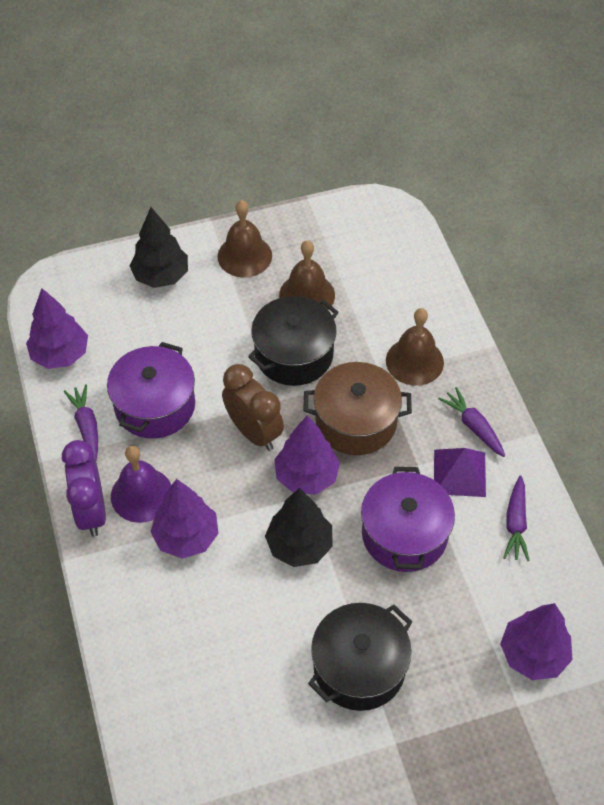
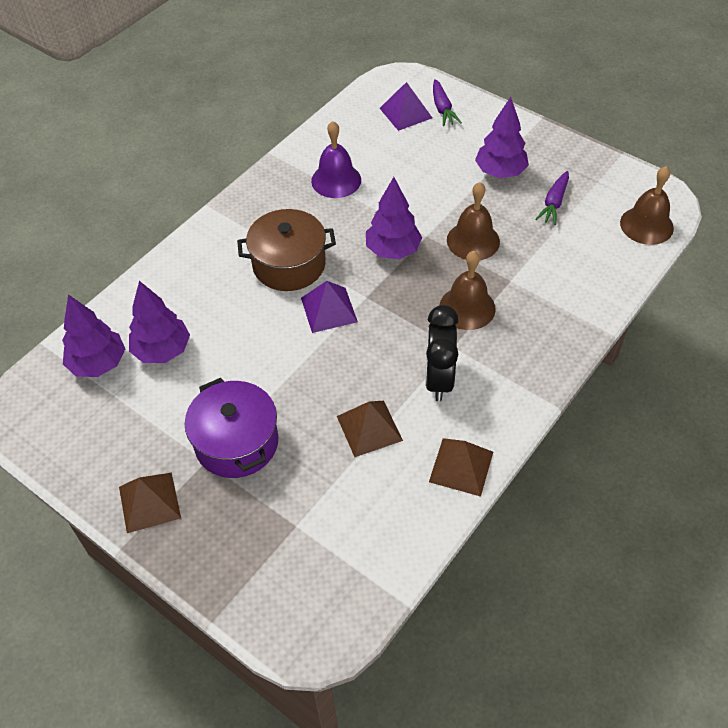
black clock: 0 -> 1
black pot: 2 -> 0
black tree: 2 -> 0
brown clock: 1 -> 0
brown pyramid: 0 -> 3
purple carrot: 3 -> 2
purple clock: 1 -> 0
purple pot: 2 -> 1
purple pyramid: 1 -> 2

